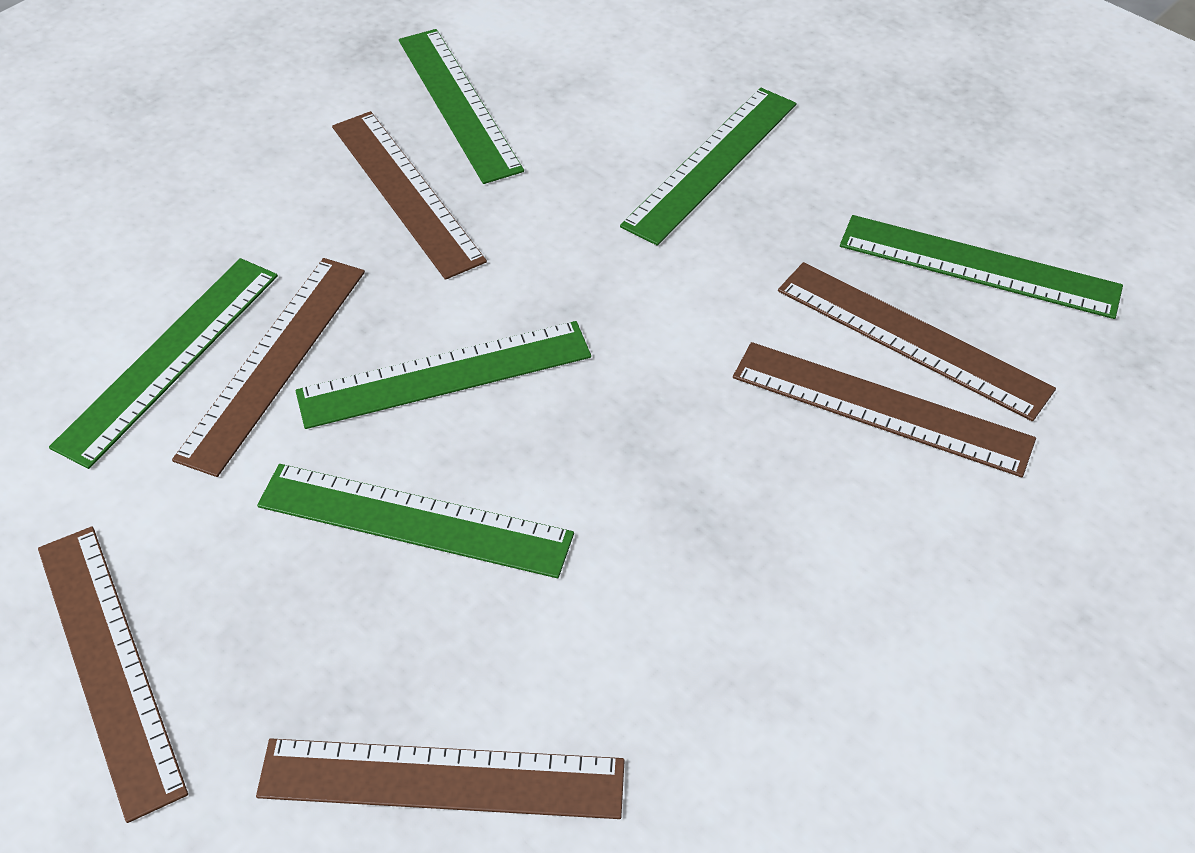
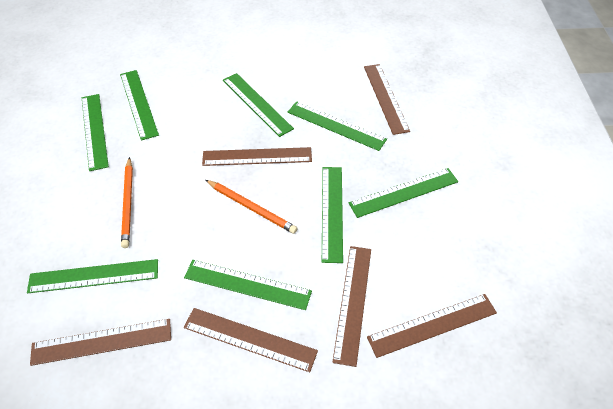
green ruler: 6 -> 8
orange pencil: 0 -> 2

